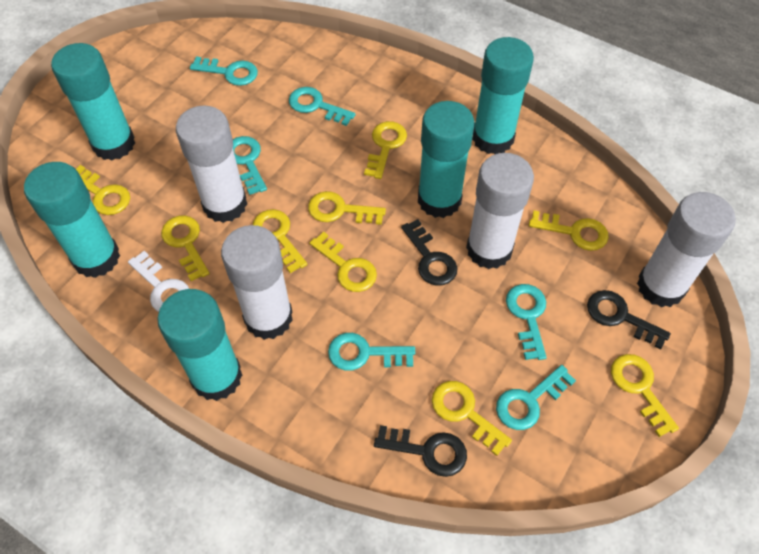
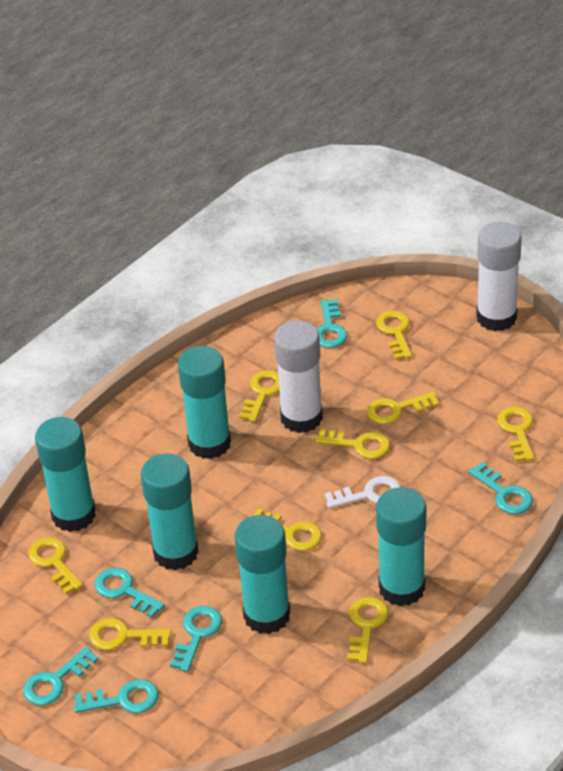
black key: 3 -> 0
white glue stick: 4 -> 2

